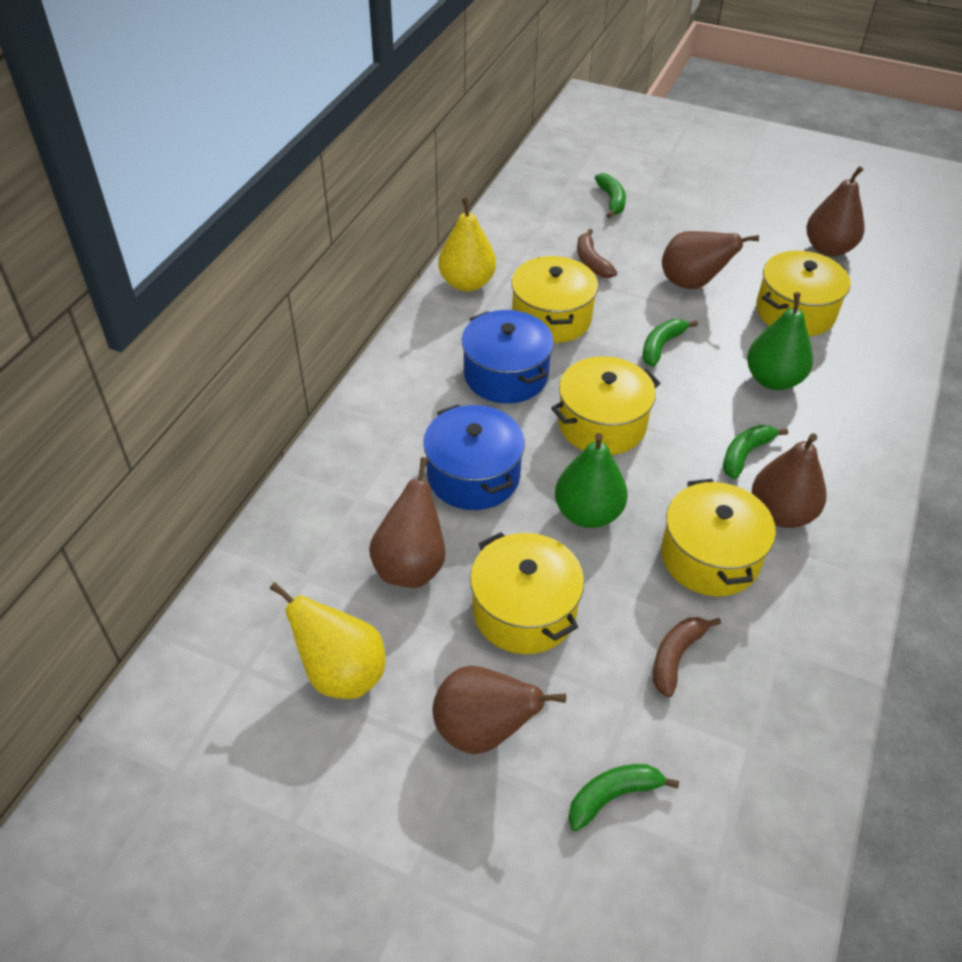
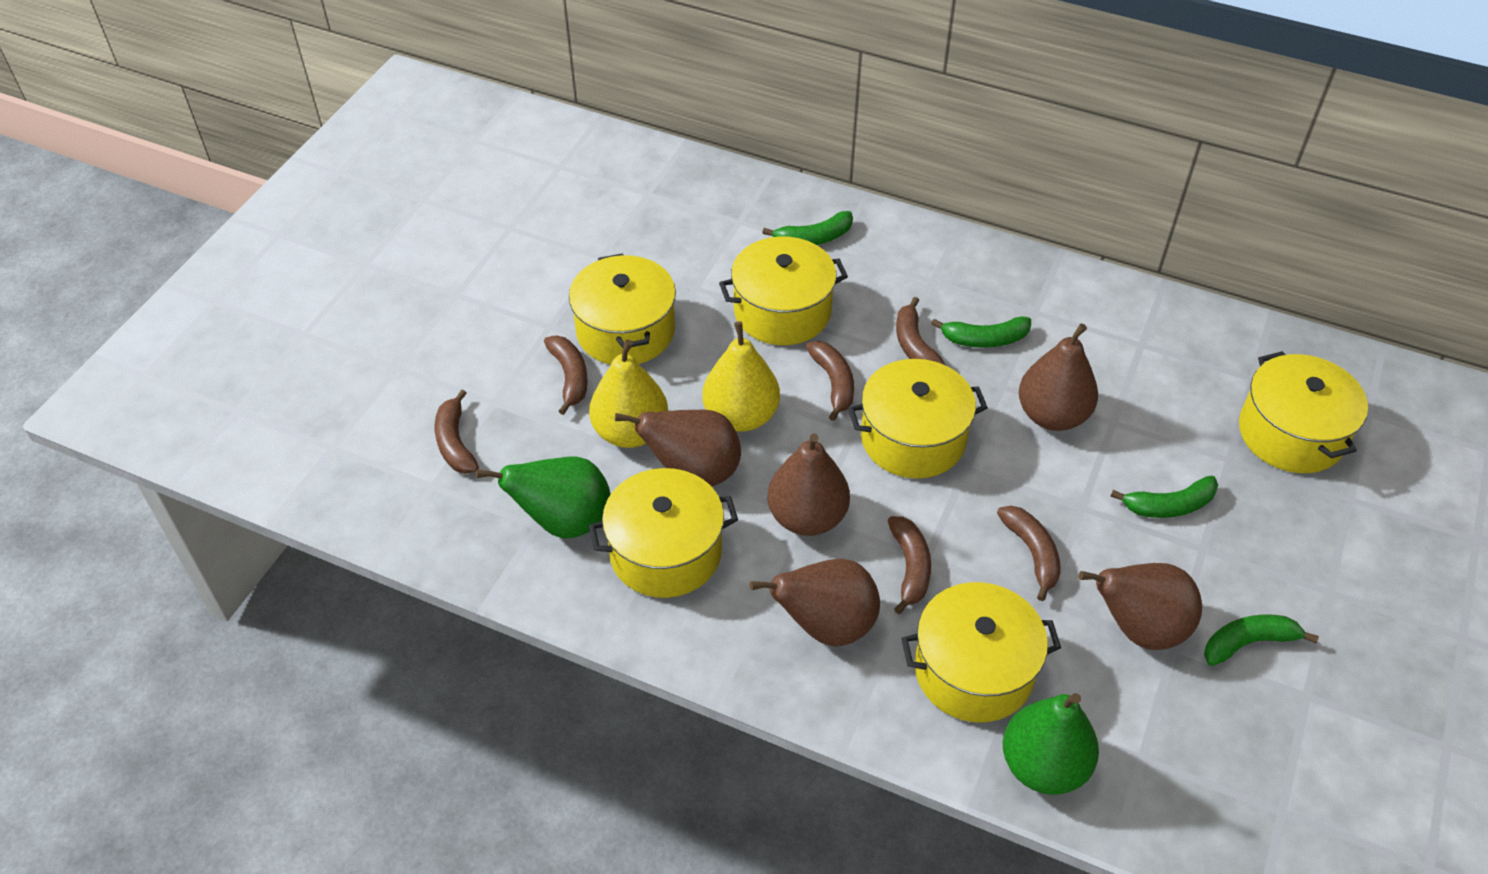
blue pot: 2 -> 0
brown banana: 2 -> 6
yellow pot: 5 -> 6

